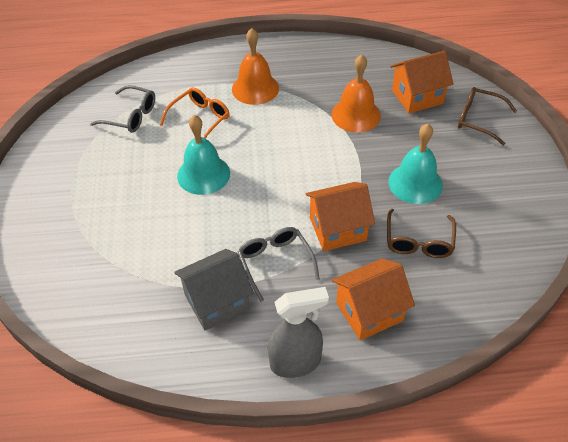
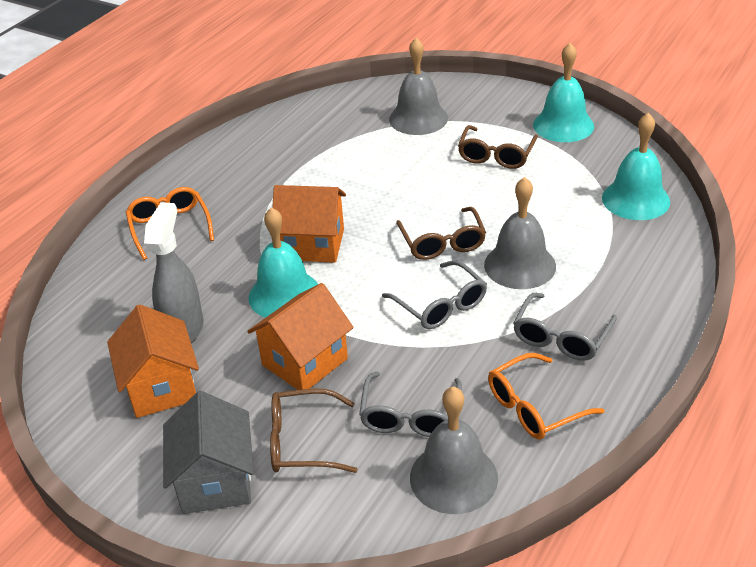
brown glasses: 2 -> 3
grey bell: 0 -> 3
grey glasses: 2 -> 3
orange bell: 2 -> 0
orange glasses: 1 -> 2
turquoise bell: 2 -> 3

